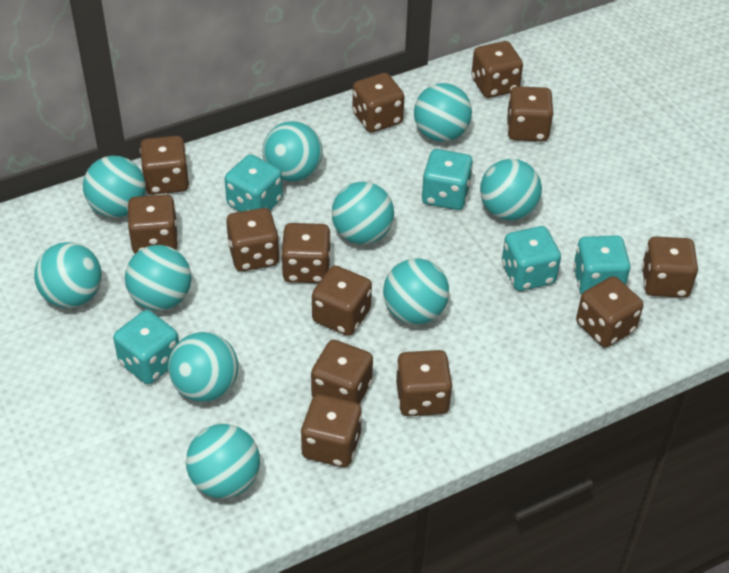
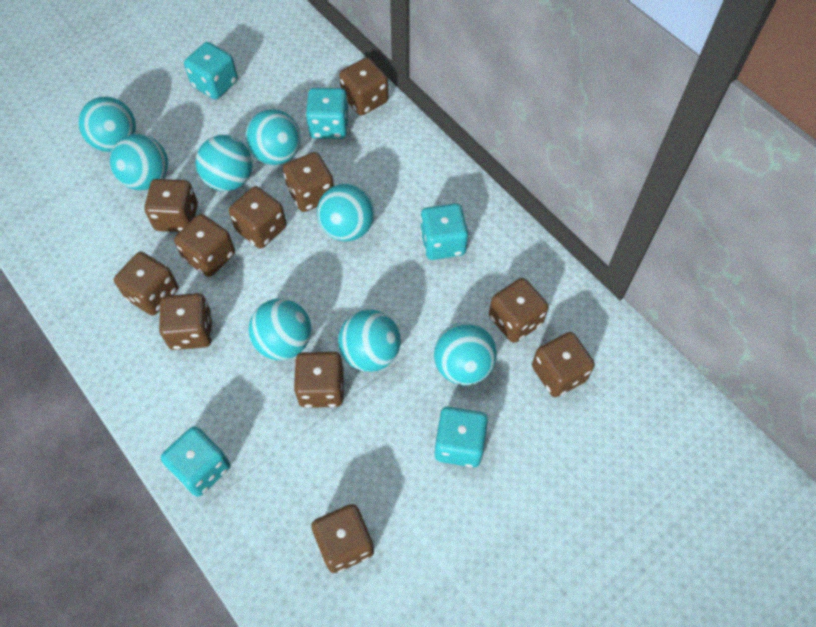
brown dice: 13 -> 11
turquoise ball: 10 -> 8

